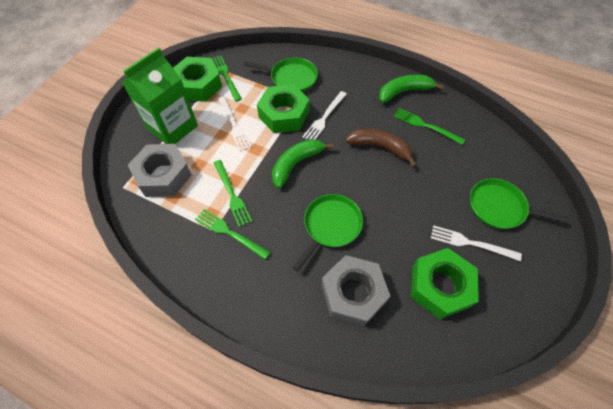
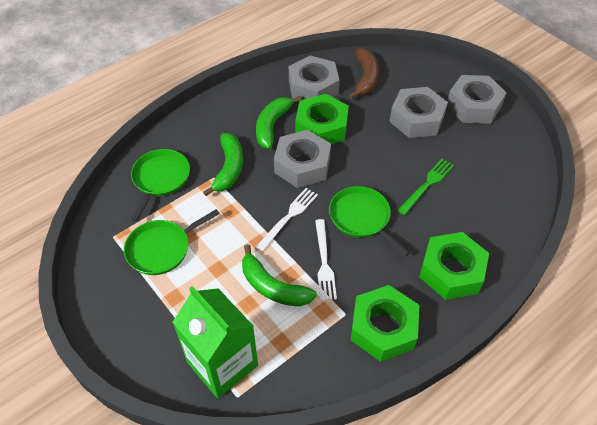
green banana: 2 -> 3
green fork: 4 -> 1
grey nut: 2 -> 4
white fork: 3 -> 2

